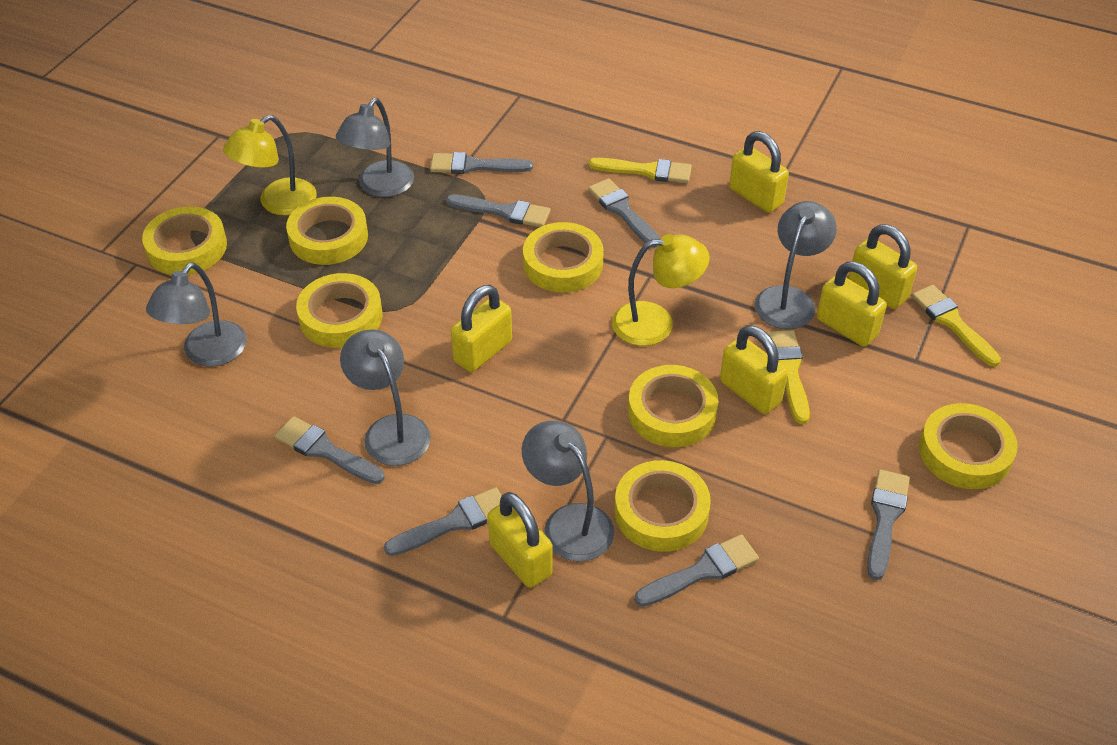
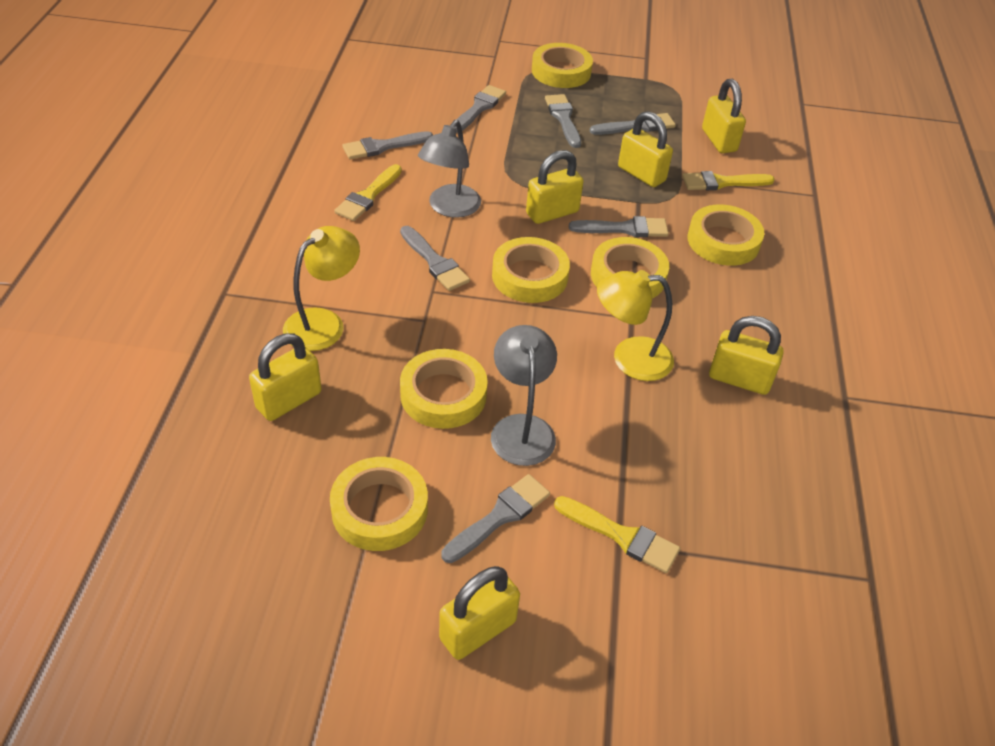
grey lamp: 5 -> 2
yellow tape: 7 -> 6

